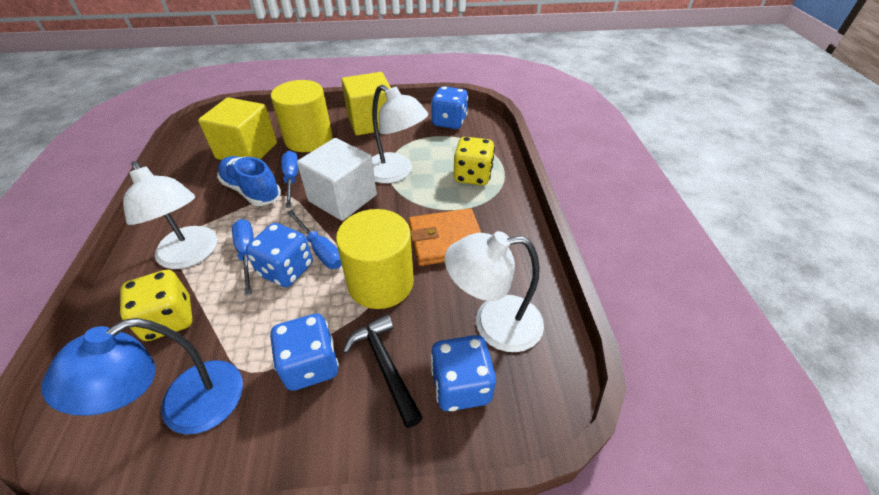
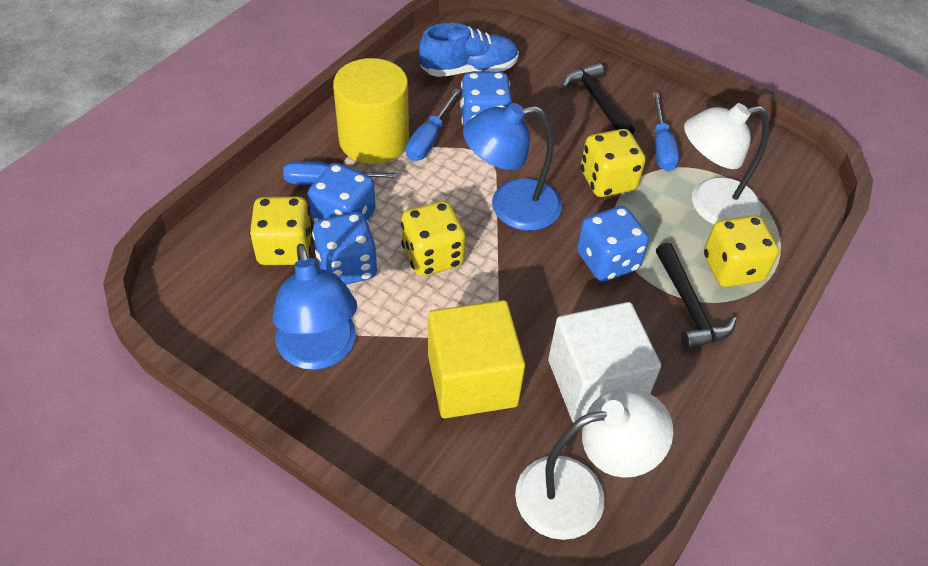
black hammer: 1 -> 2
blue lamp: 1 -> 2
orange wallet: 1 -> 0
white lamp: 3 -> 2
yellow cube: 2 -> 1
yellow cylinder: 2 -> 1
yellow dice: 2 -> 4

